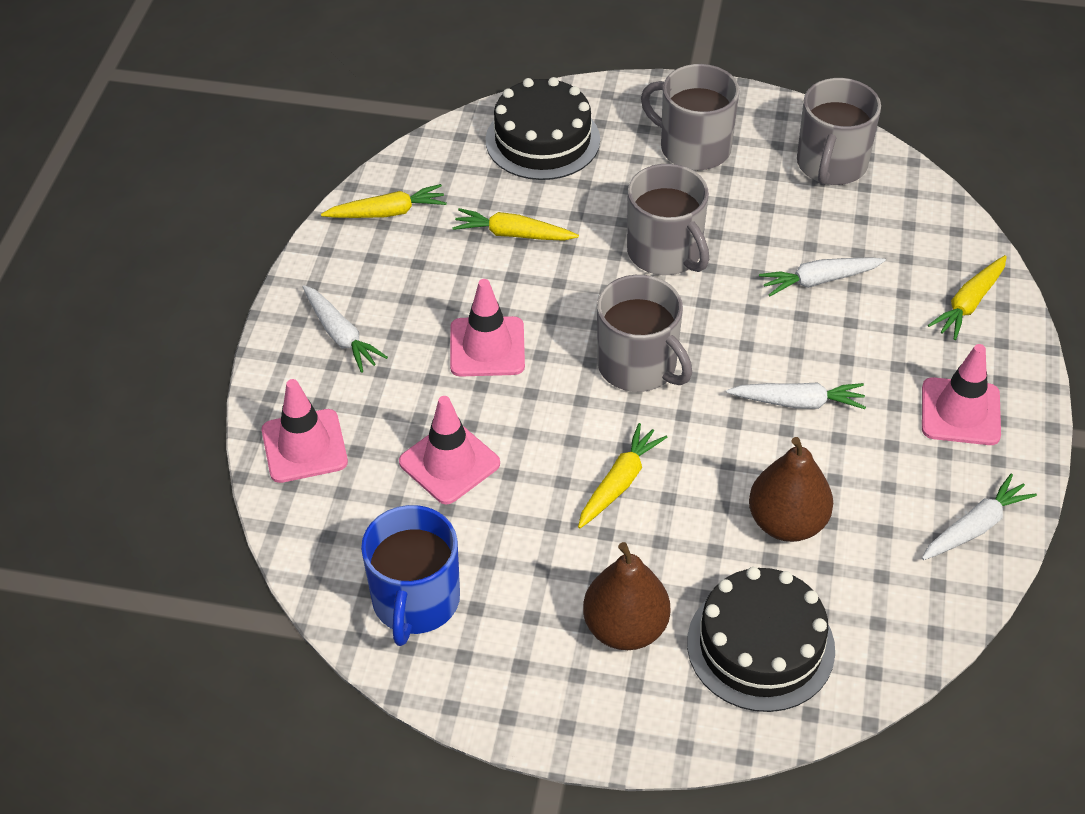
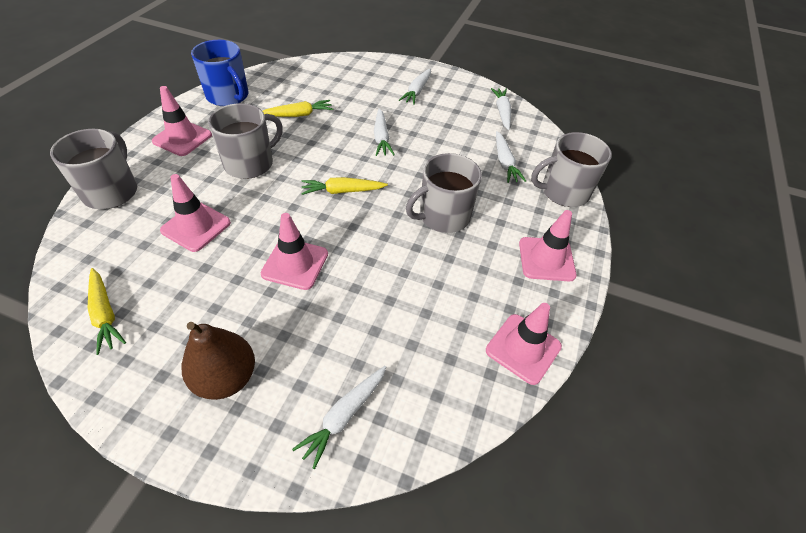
black cake: 2 -> 0
brown pear: 2 -> 1
pink traffic cone: 4 -> 5
white carrot: 4 -> 5
yellow carrot: 4 -> 3

